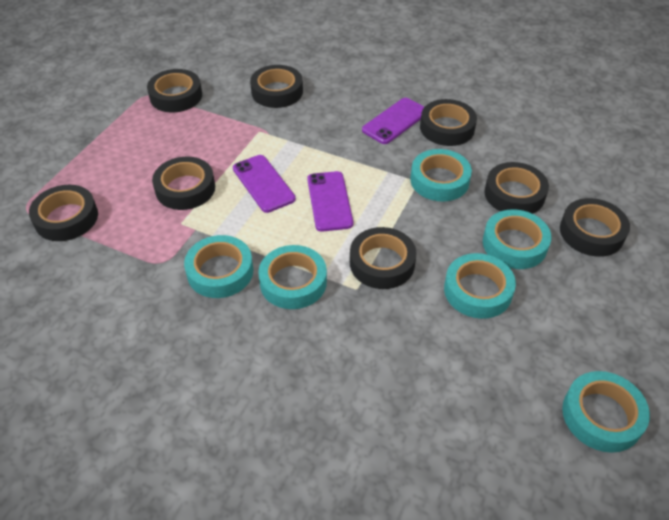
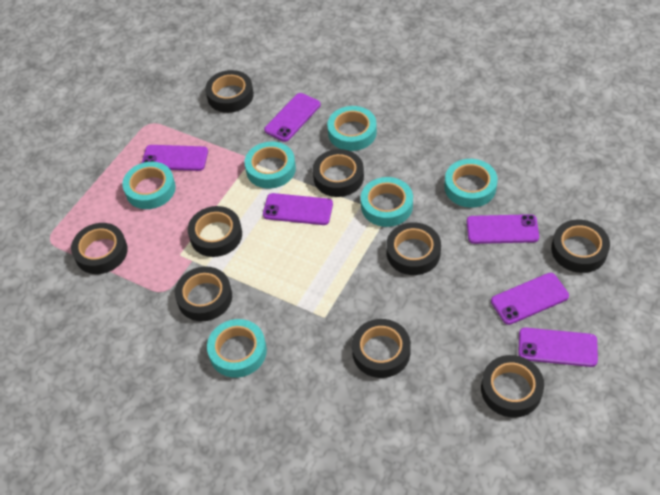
black tape: 8 -> 9
purple phone: 3 -> 6

